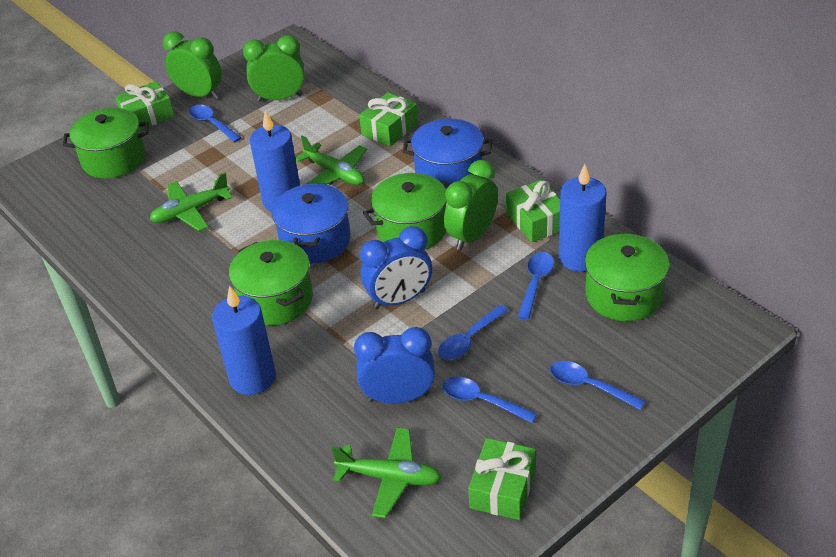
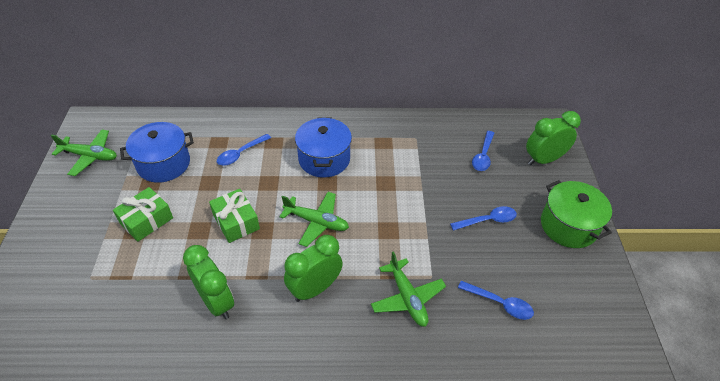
blue candle: 3 -> 0
blue clock: 2 -> 0
blue spoon: 5 -> 4
green gift: 4 -> 2
green pot: 4 -> 1

